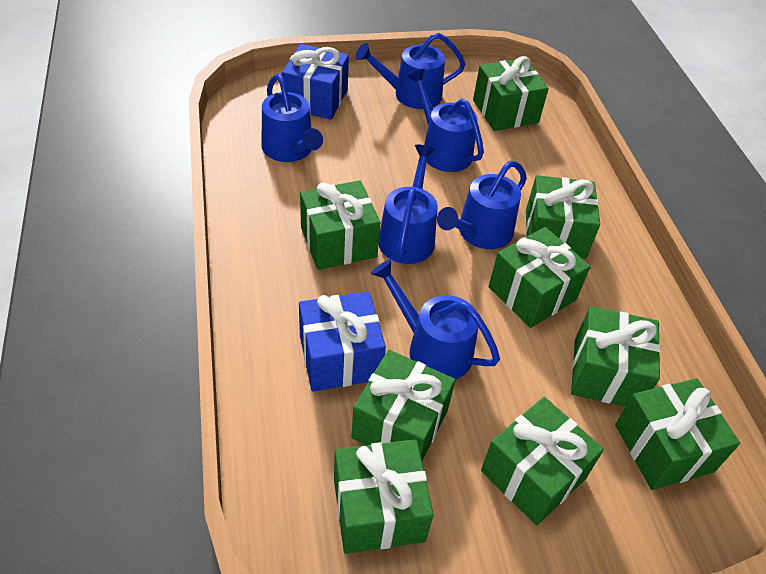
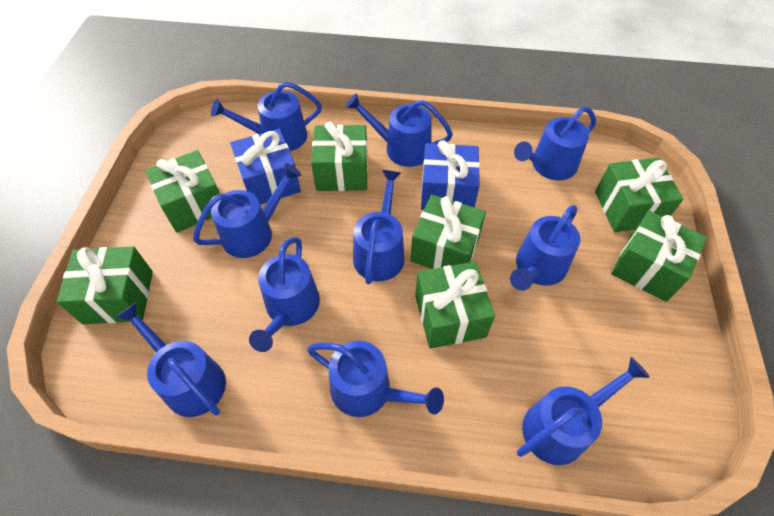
blue watering can: 6 -> 10
green gift: 9 -> 7

